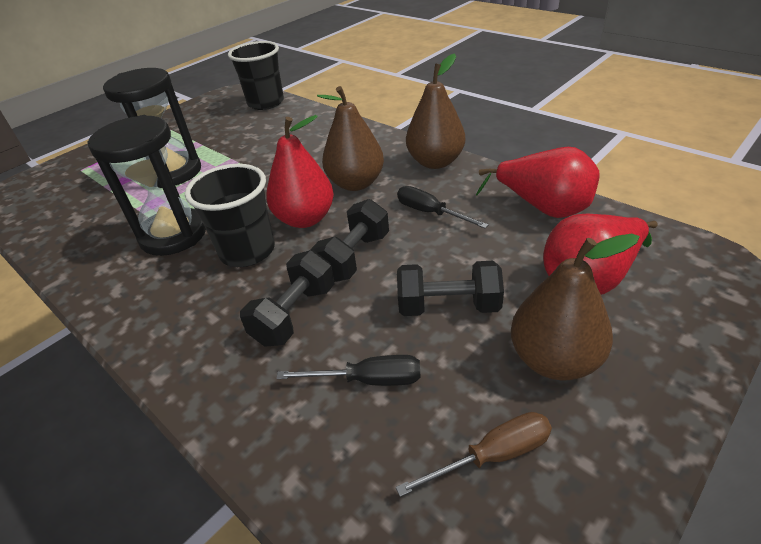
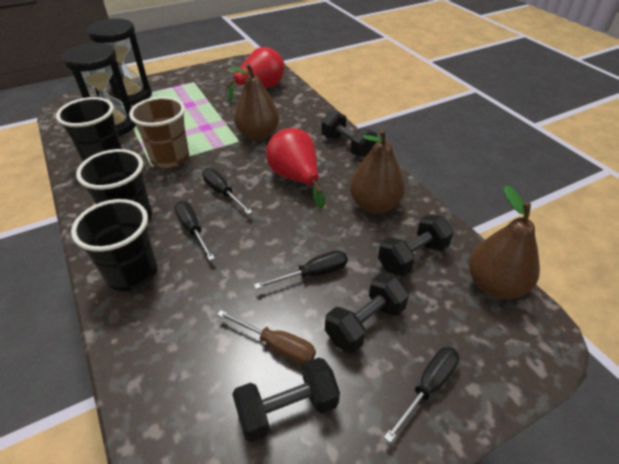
black cup: 2 -> 3
black dumbbell: 3 -> 4
black screwdriver: 2 -> 4
brown cup: 0 -> 1
red pear: 3 -> 2

